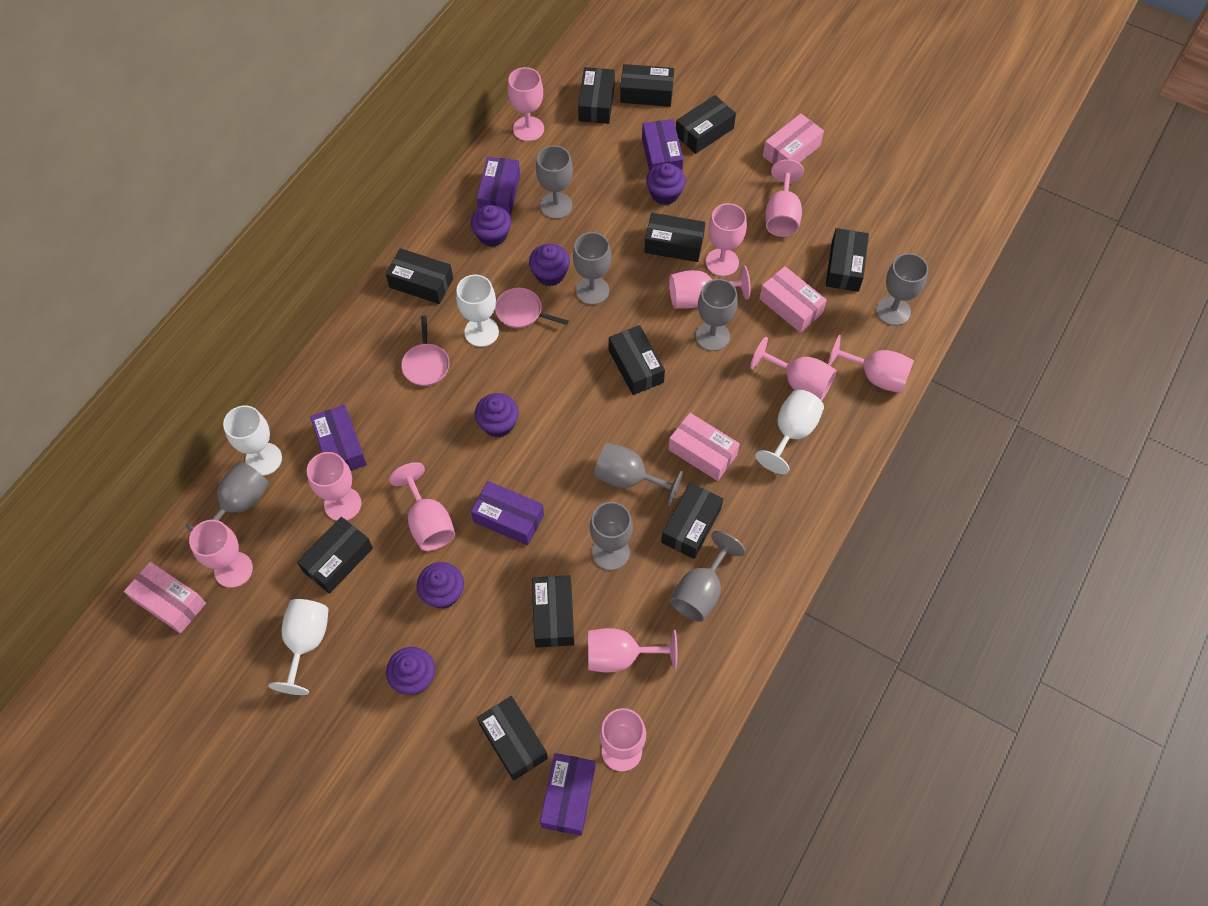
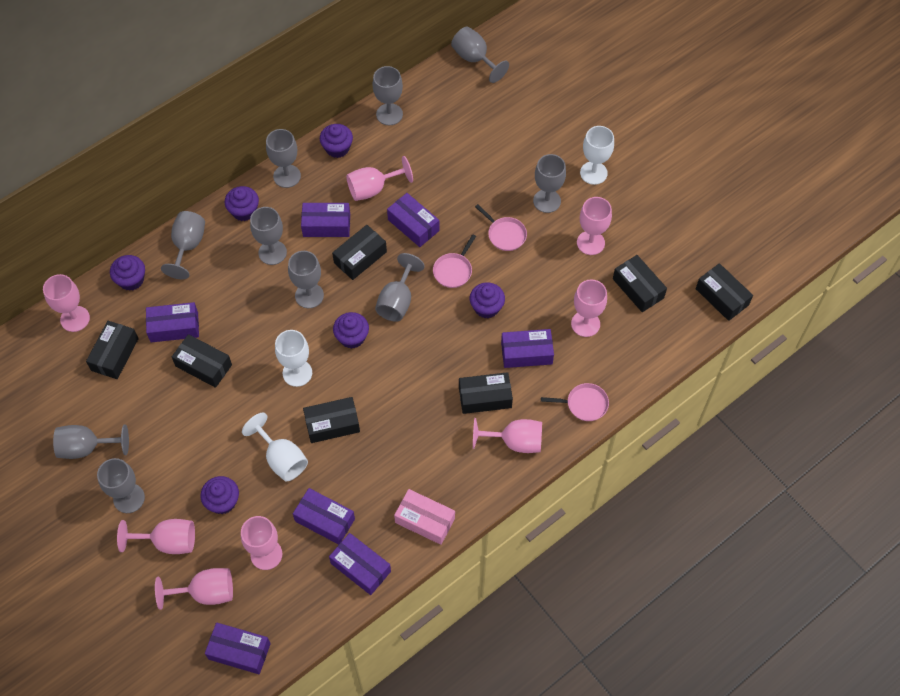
black box: 11 -> 7
grey goblet: 8 -> 10
pink box: 4 -> 1
pink goblet: 11 -> 8
pink pan: 2 -> 3
purple box: 5 -> 7
white goblet: 4 -> 3

